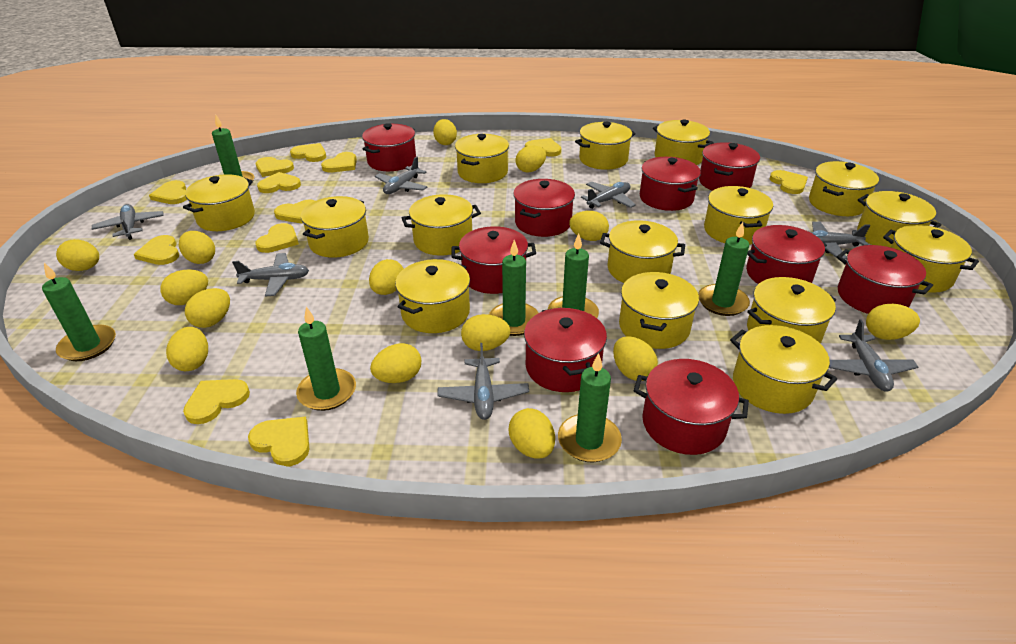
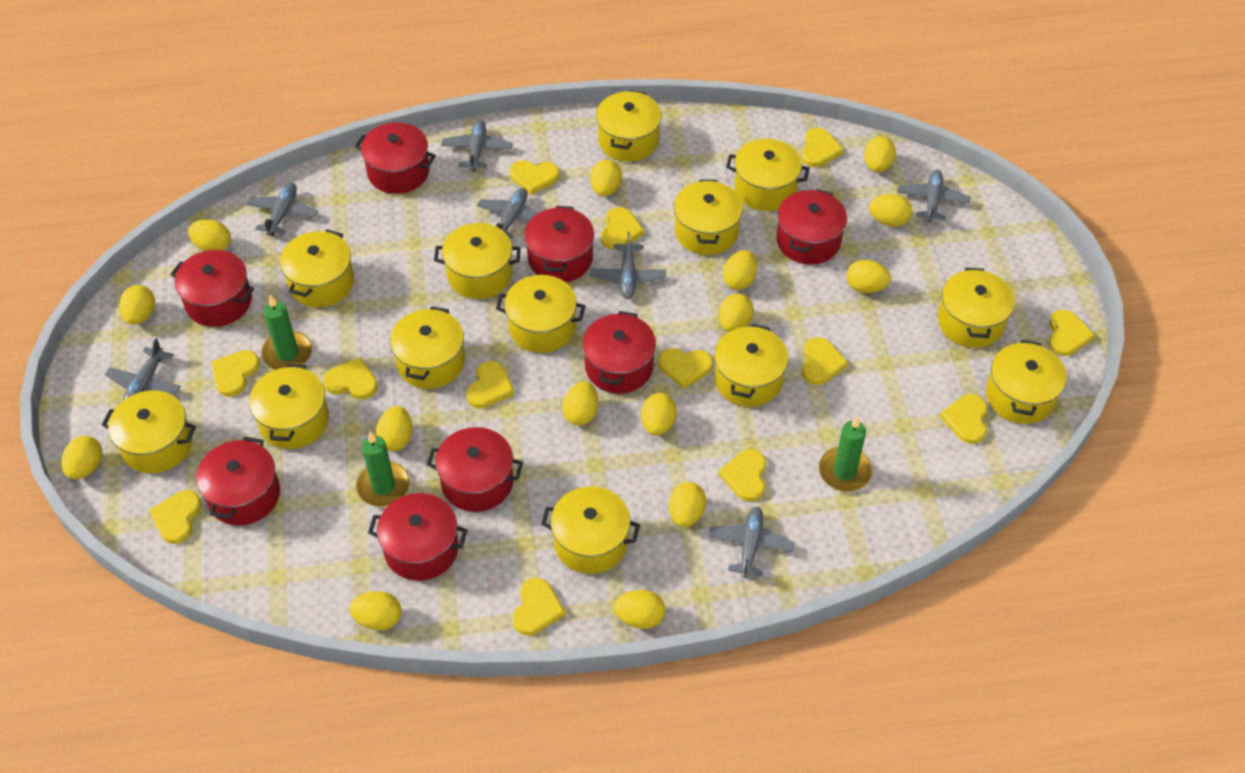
green candle: 7 -> 3
red pot: 9 -> 8
yellow egg: 14 -> 15
yellow heart: 12 -> 13
yellow pot: 15 -> 13

